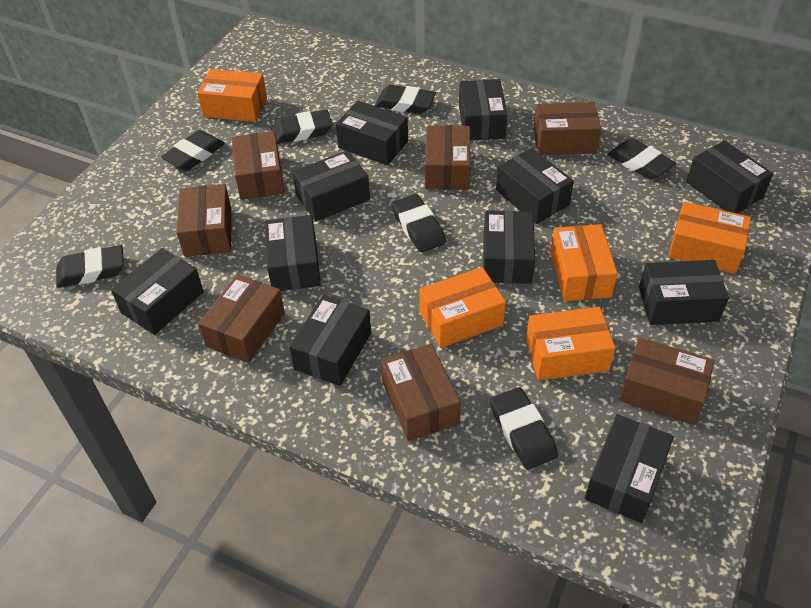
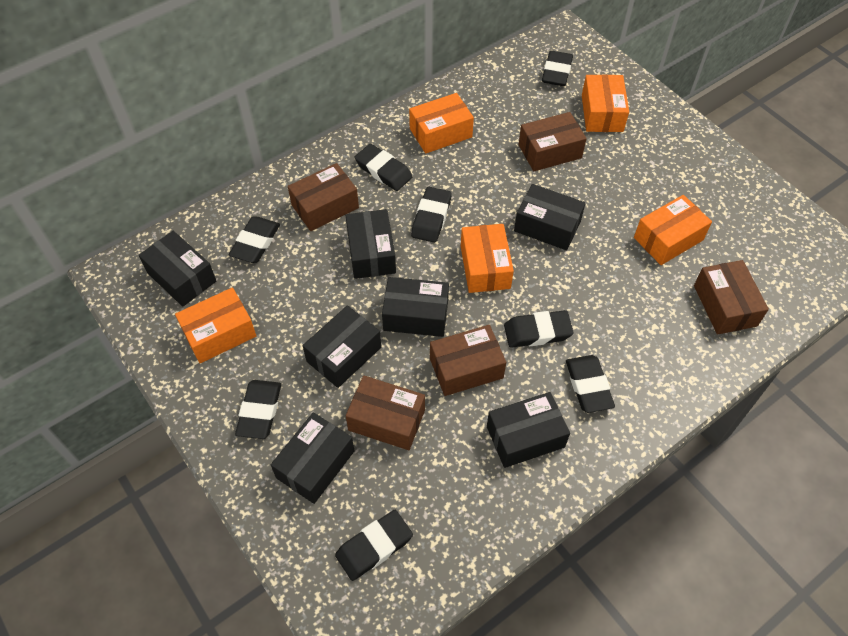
black box: 11 -> 7
black eraser: 7 -> 8
brown box: 7 -> 5

